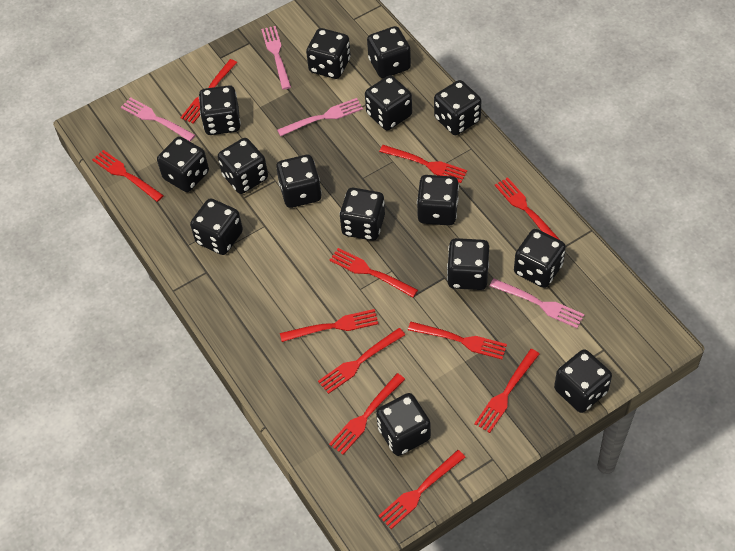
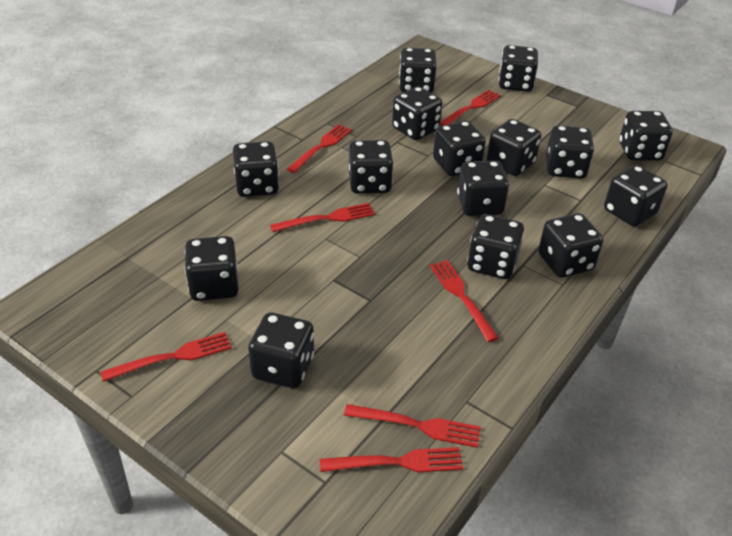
pink fork: 4 -> 0
red fork: 11 -> 7

